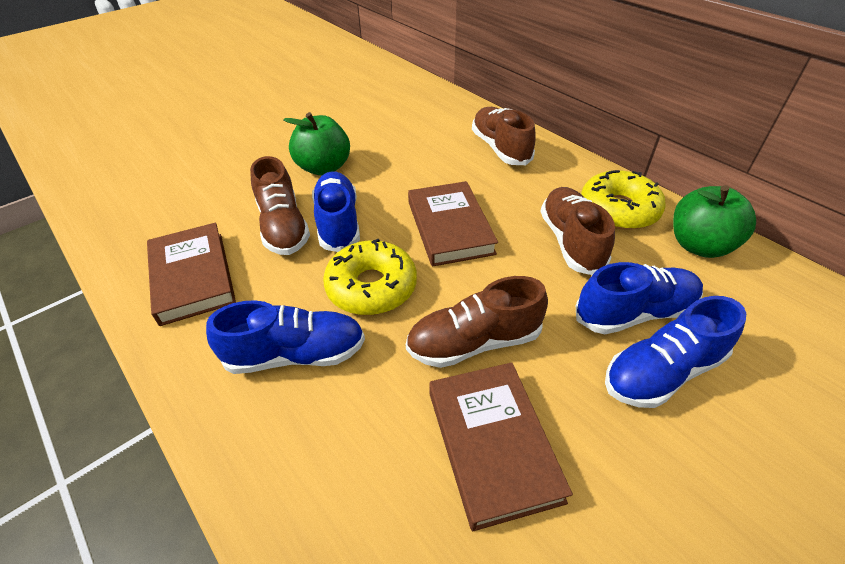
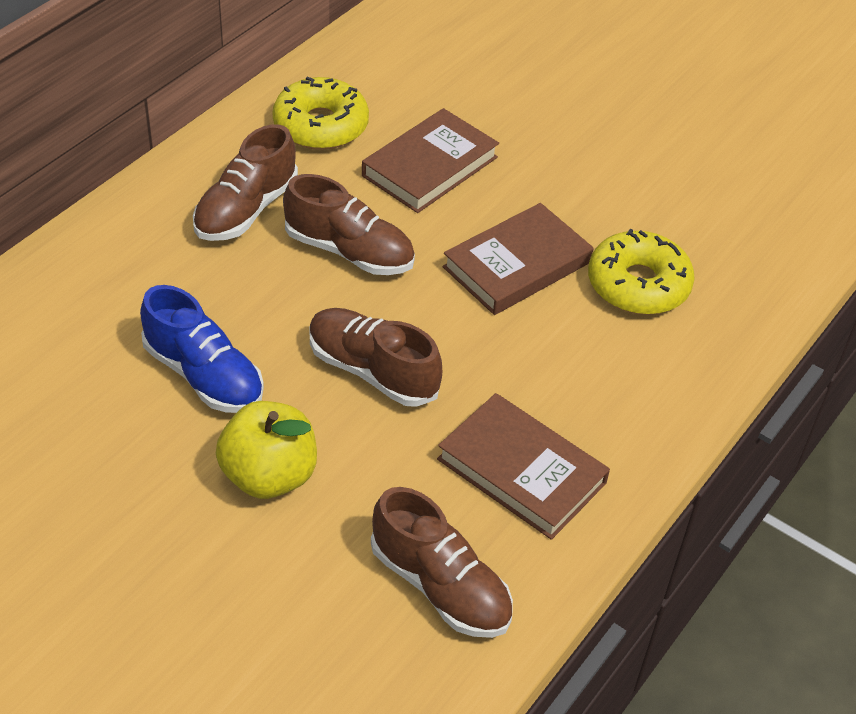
blue shoe: 4 -> 1
green apple: 2 -> 0
yellow apple: 0 -> 1

